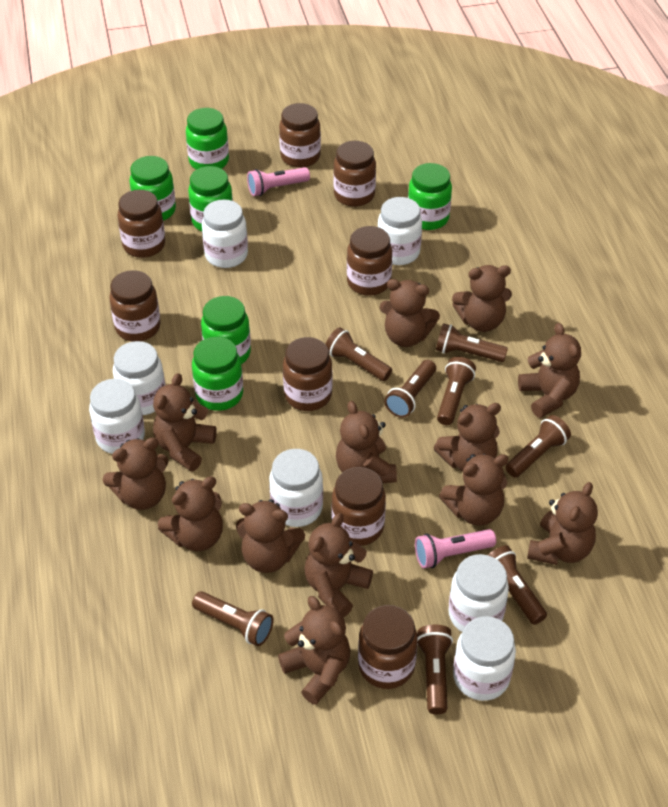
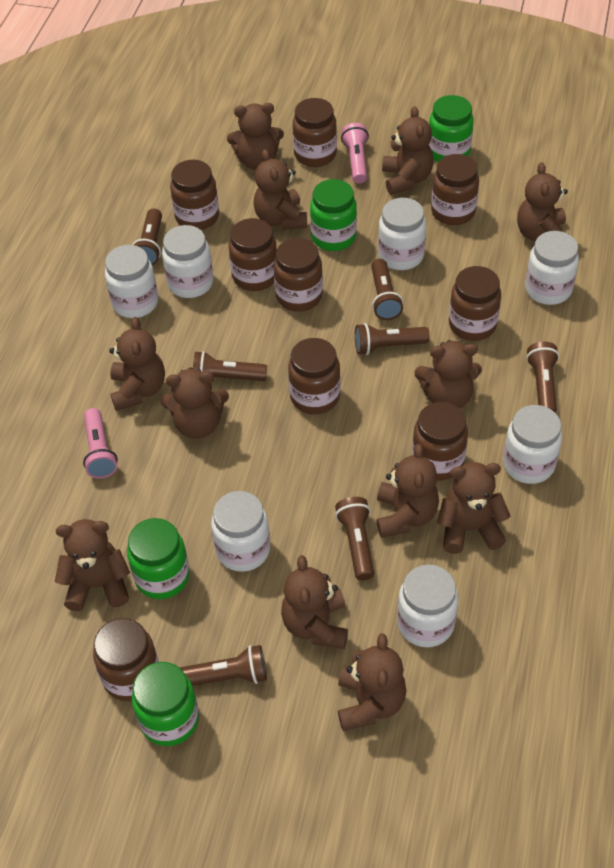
brown flashlight: 8 -> 7
brown jar: 8 -> 9
brown teddy bear: 13 -> 12
green jar: 6 -> 4

